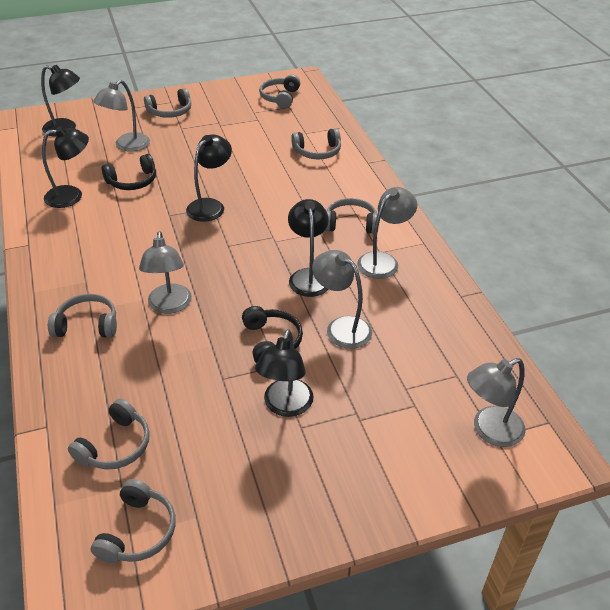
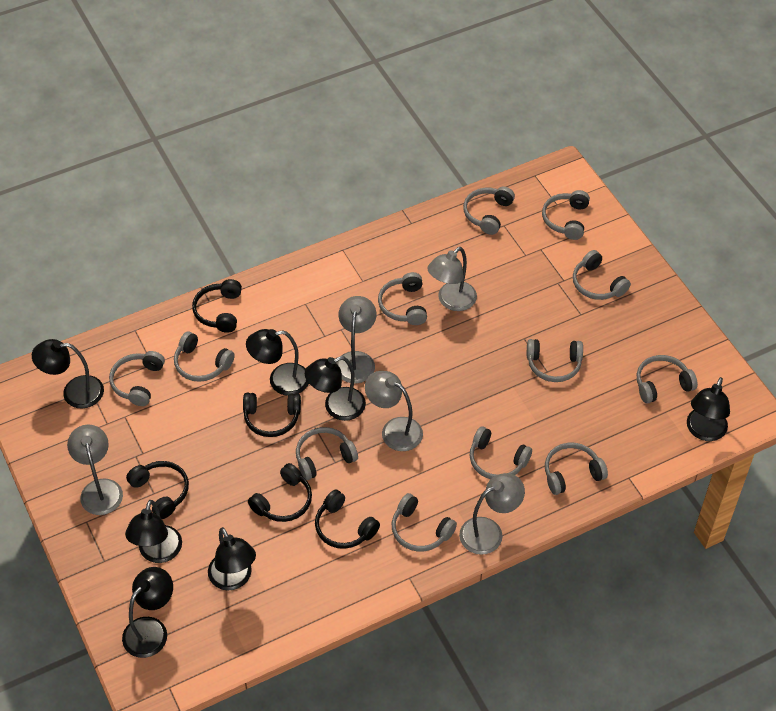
black headphones: 2 -> 5
black lamp: 5 -> 7
grey headphones: 7 -> 12

